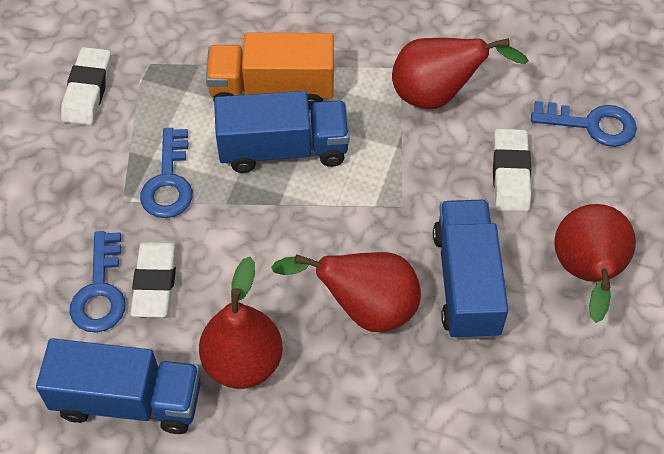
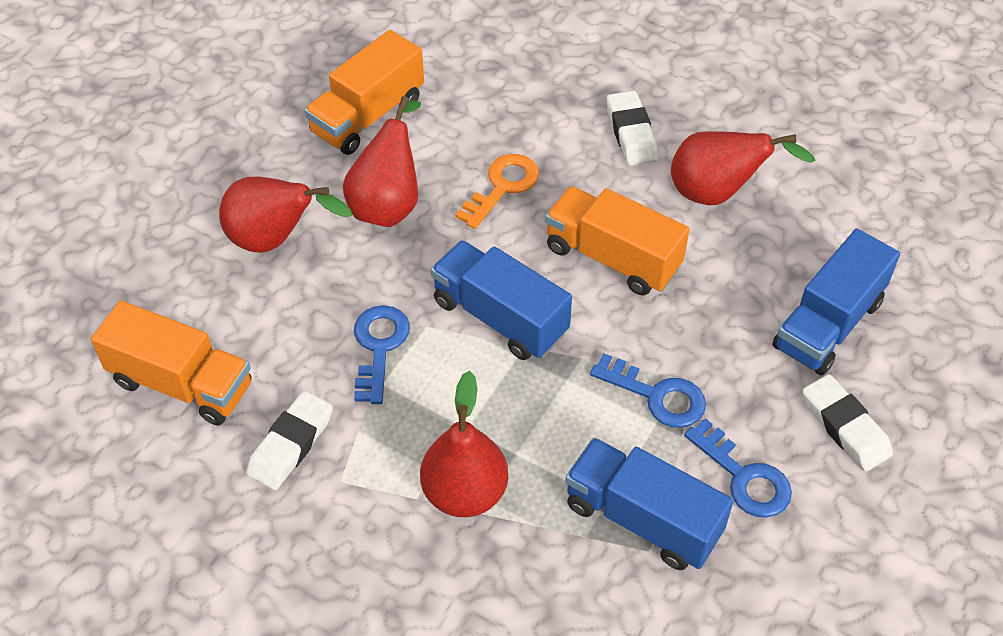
orange key: 0 -> 1
orange truck: 1 -> 3

